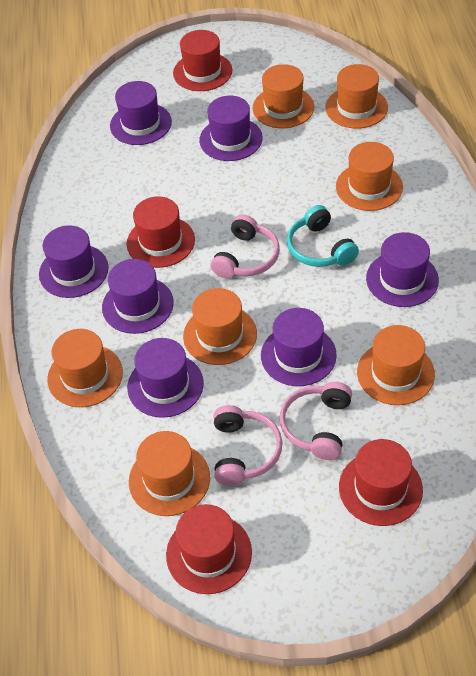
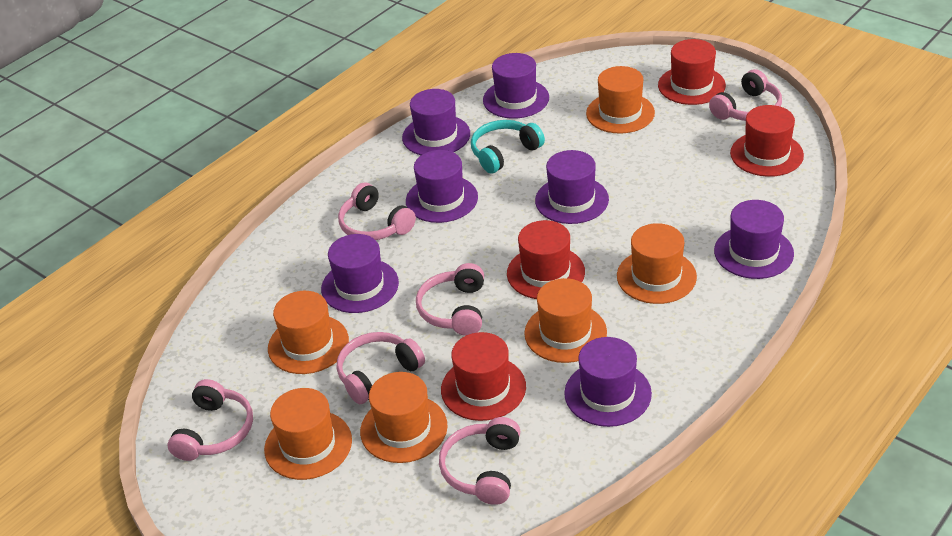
orange hat: 7 -> 6
pink headphones: 3 -> 6

